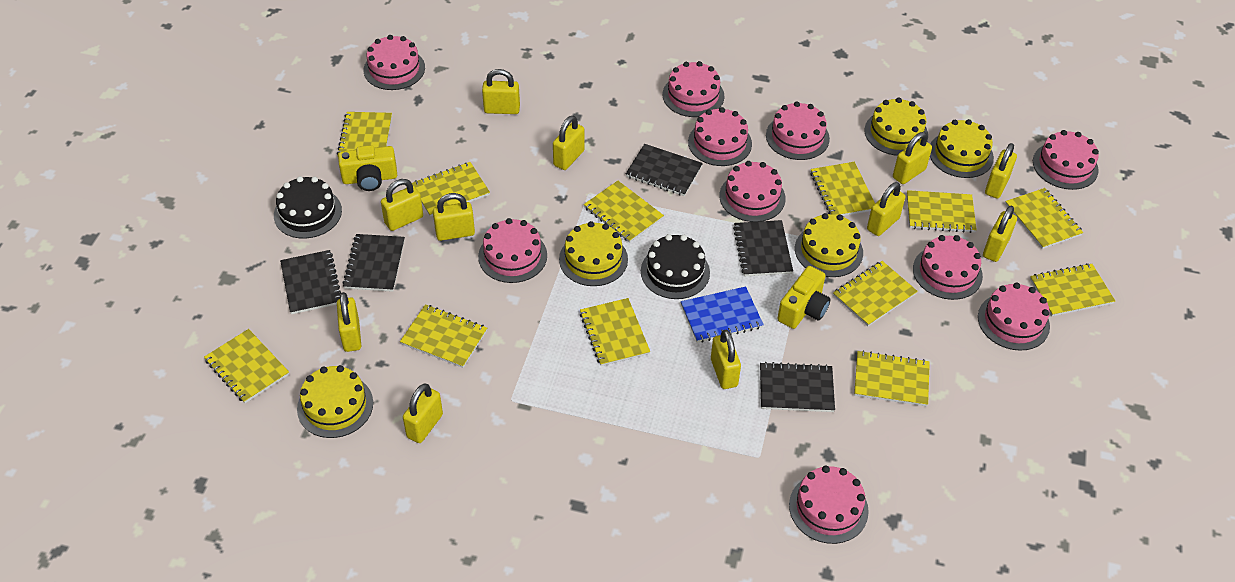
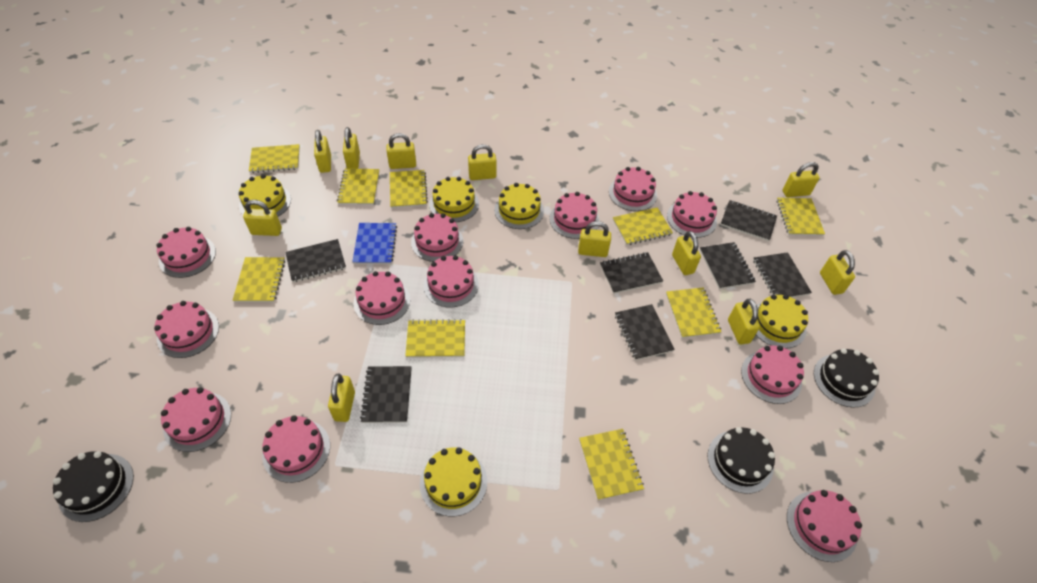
black cake: 2 -> 3
black notebook: 5 -> 7
pink cake: 10 -> 12
yellow camera: 2 -> 0
yellow notebook: 12 -> 9

